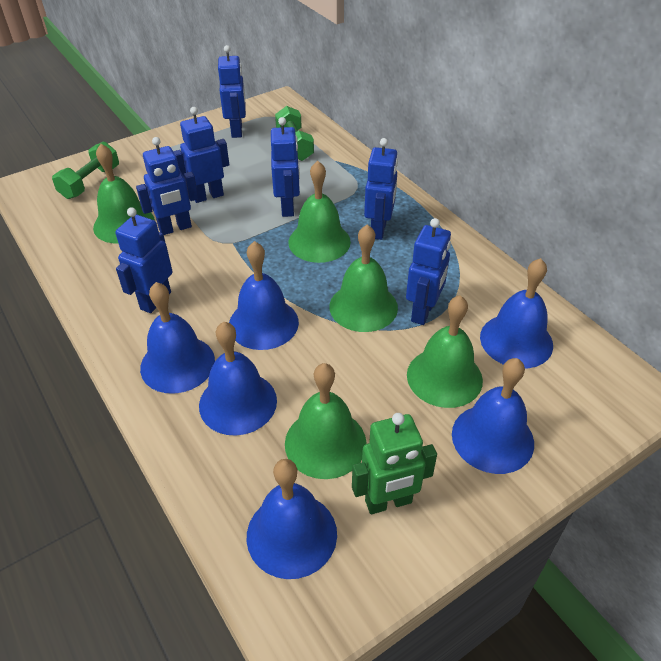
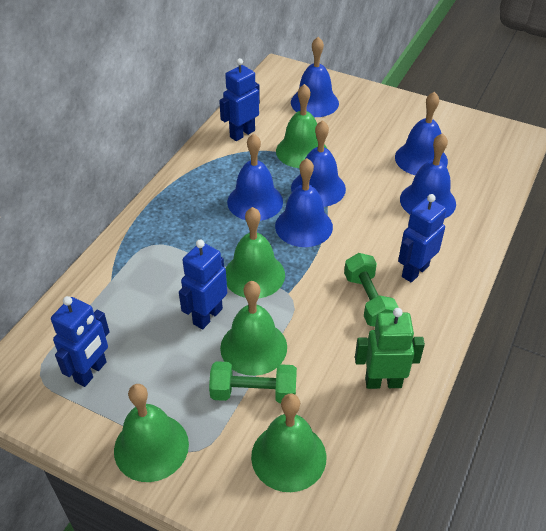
blue robot: 7 -> 4

